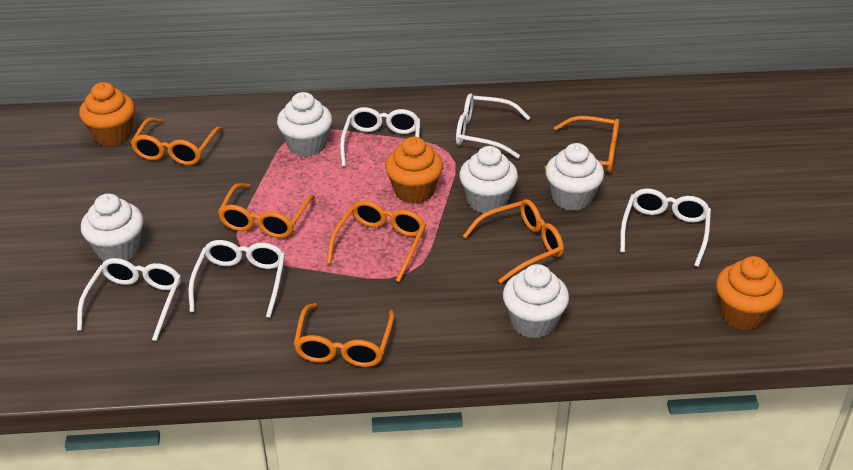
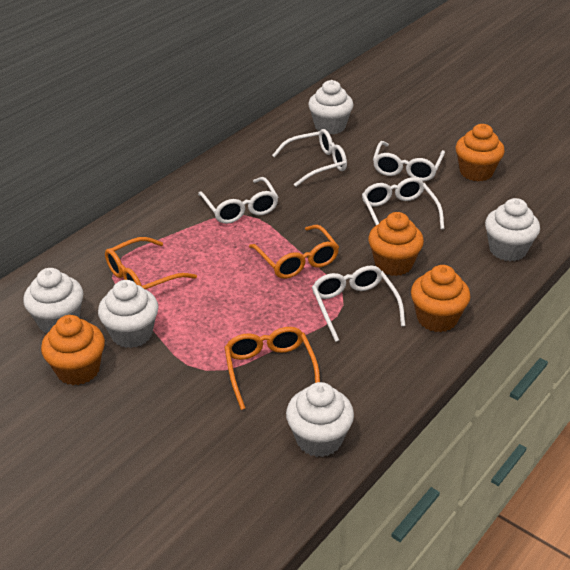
orange cupcake: 3 -> 4
orange glasses: 6 -> 3

